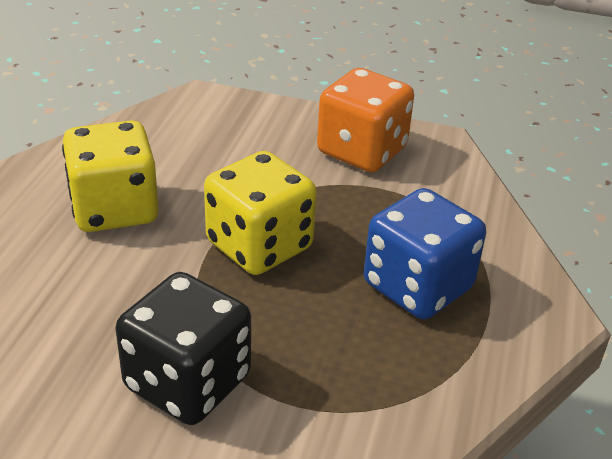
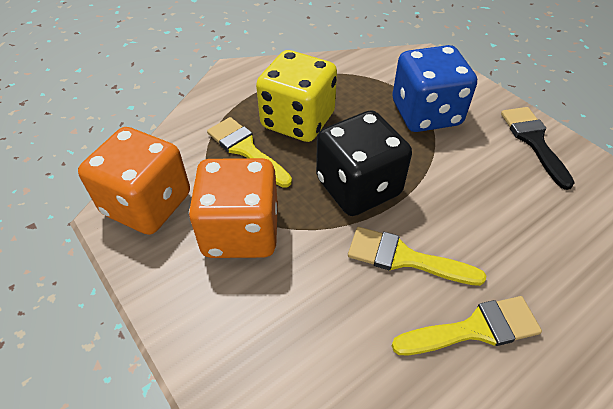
black brush: 0 -> 1
orange dice: 1 -> 2
yellow brush: 0 -> 3
yellow dice: 2 -> 1

